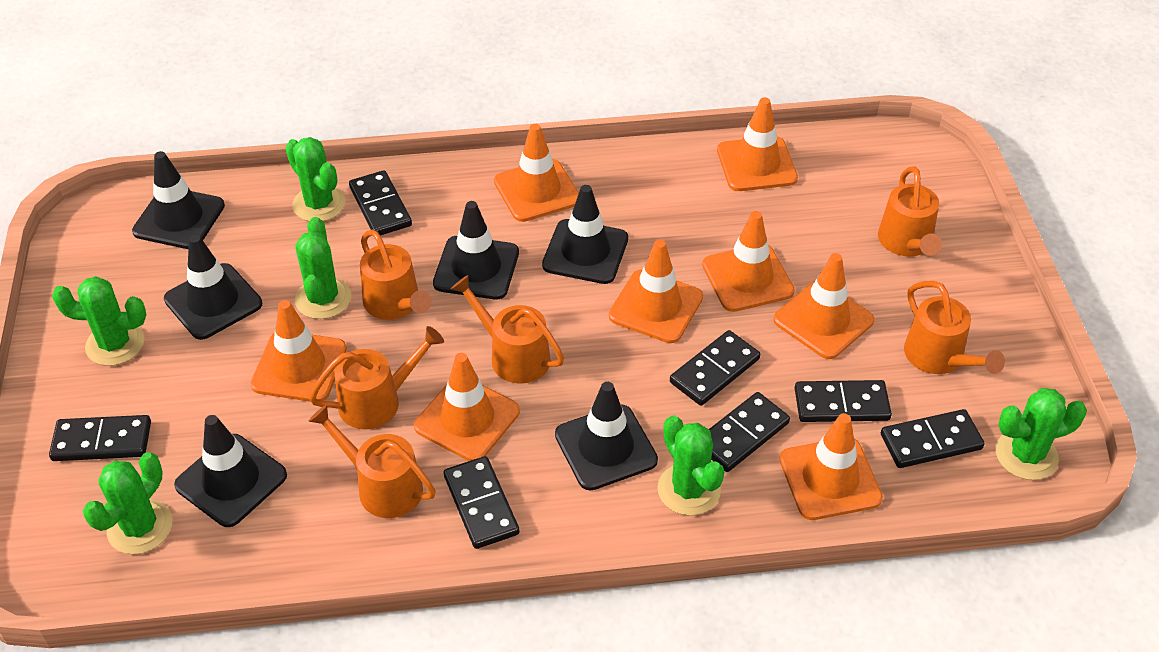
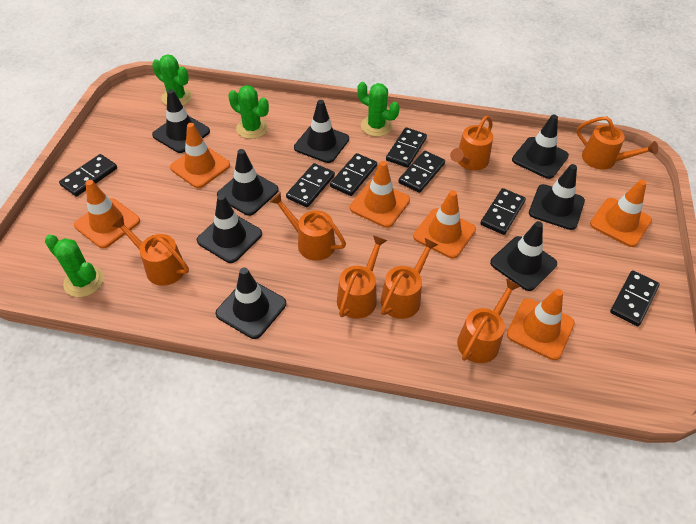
black traffic cone: 6 -> 8
green cactus: 6 -> 4
orange traffic cone: 8 -> 6
orange watering can: 6 -> 7

